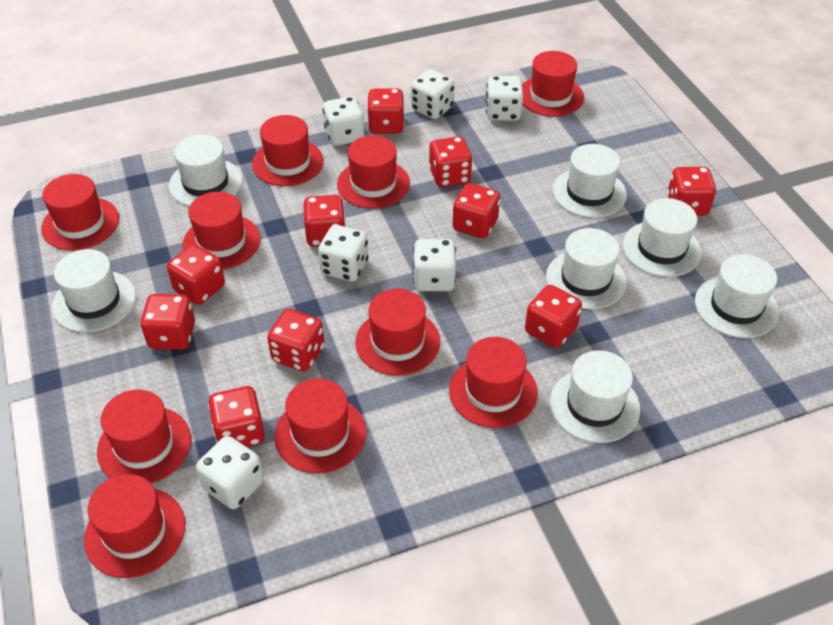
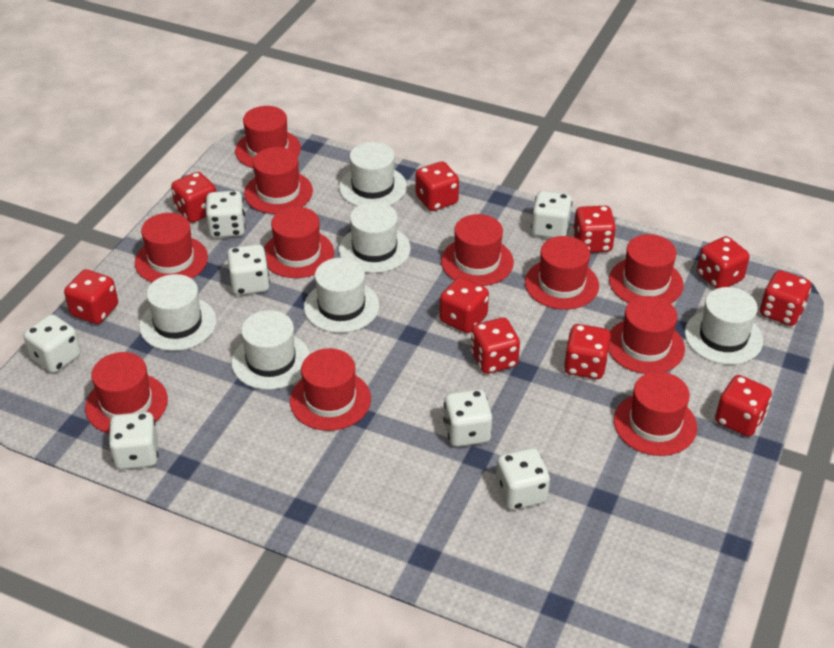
red hat: 10 -> 11
white dice: 6 -> 7
white hat: 7 -> 6

